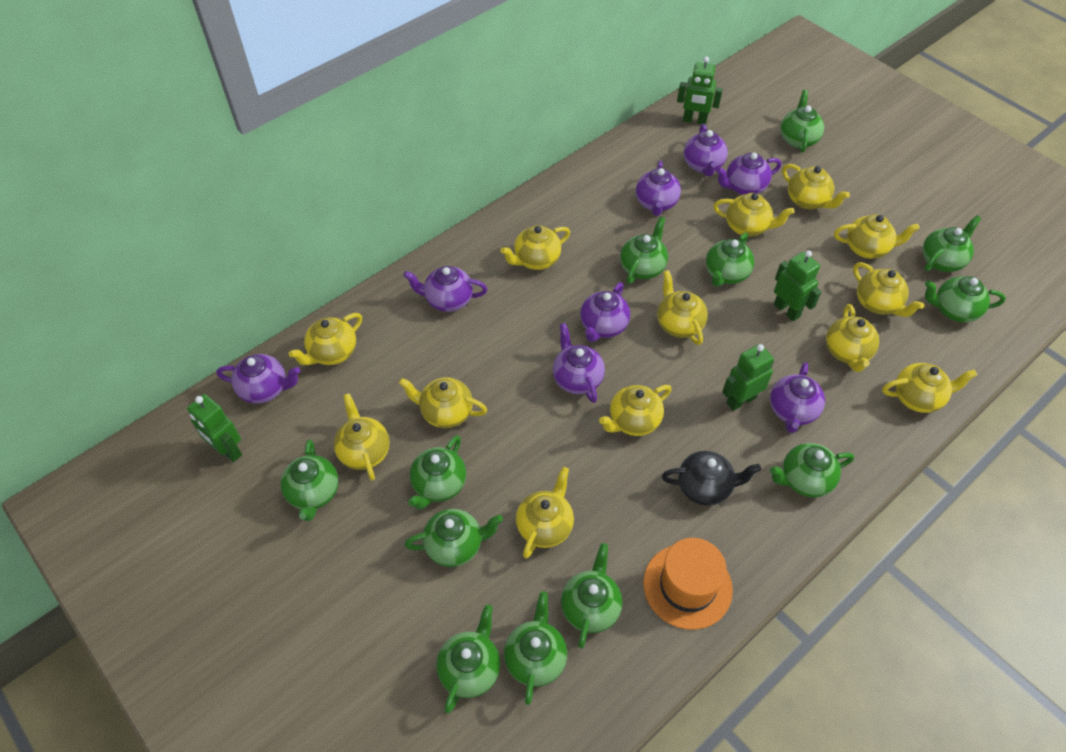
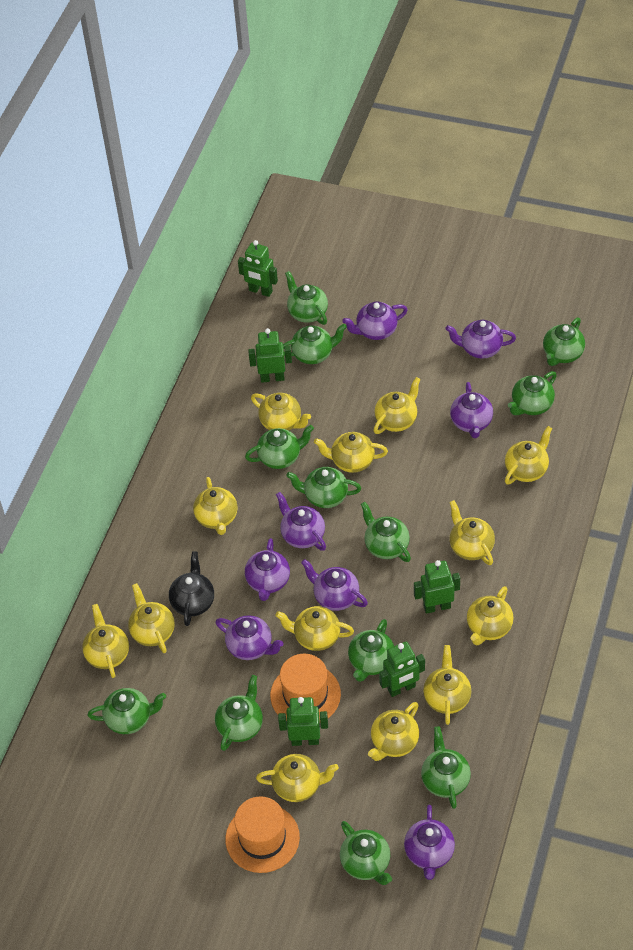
green robot: 4 -> 5
orange hat: 1 -> 2

